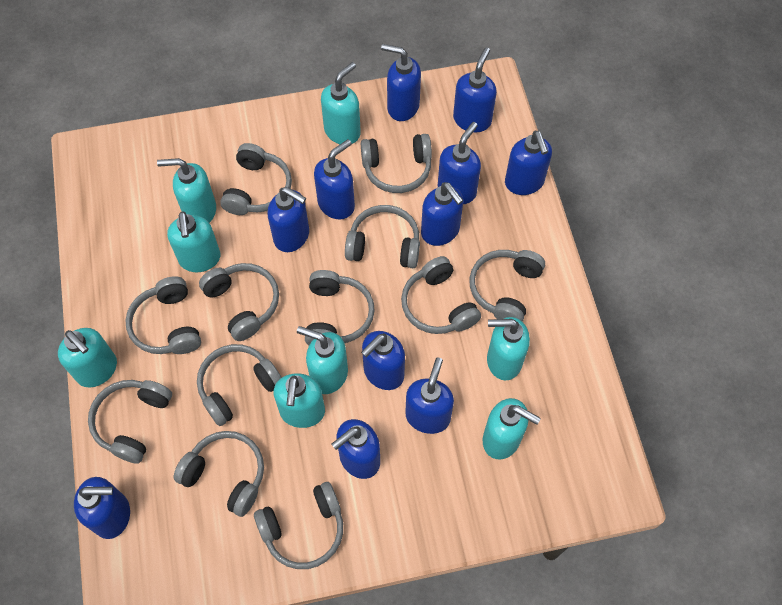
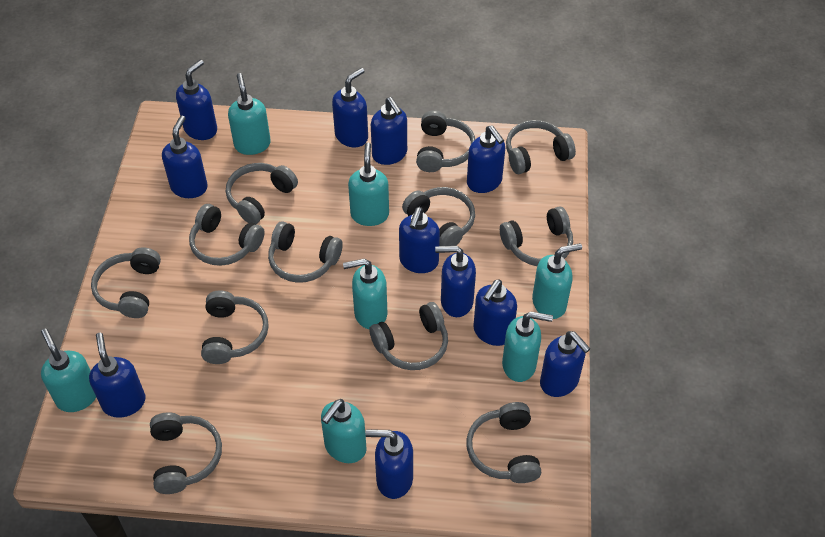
turquoise soap dispenser: 8 -> 7

